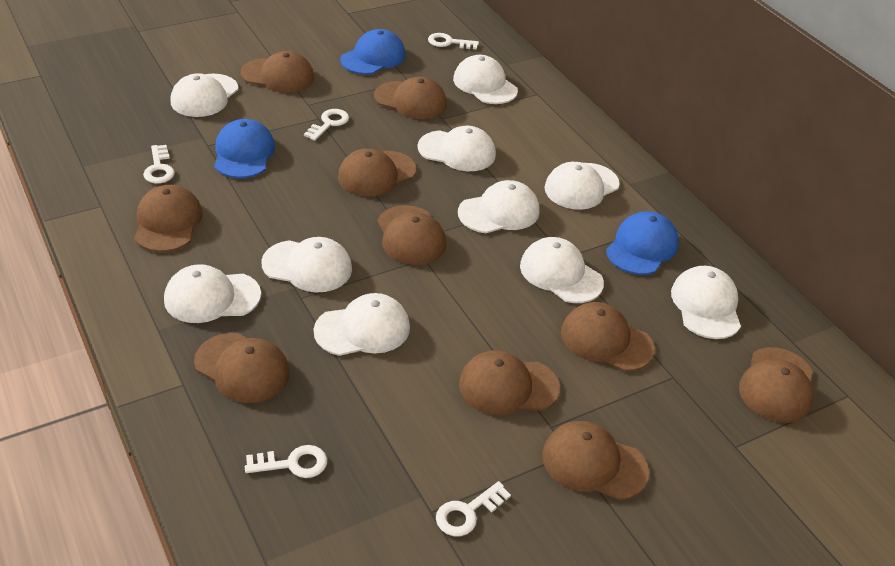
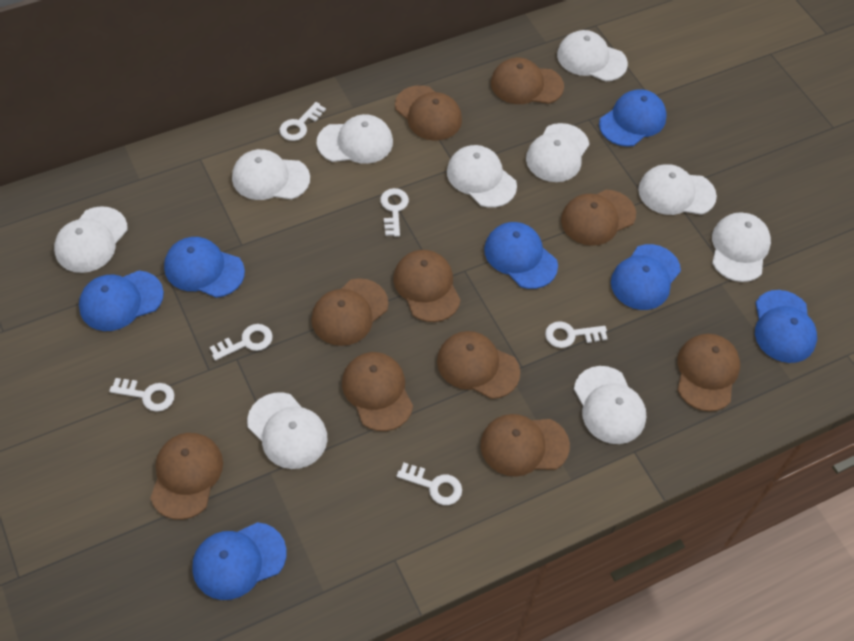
blue cap: 3 -> 7
white key: 5 -> 6

